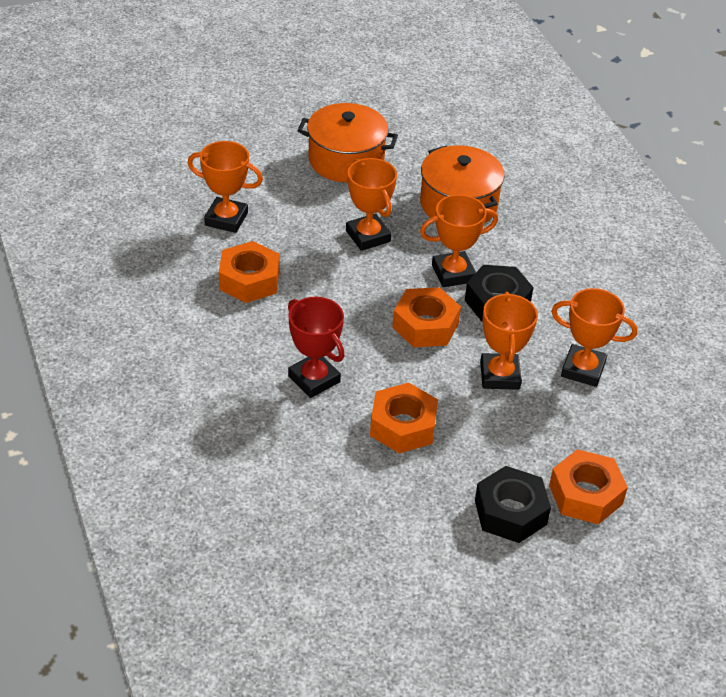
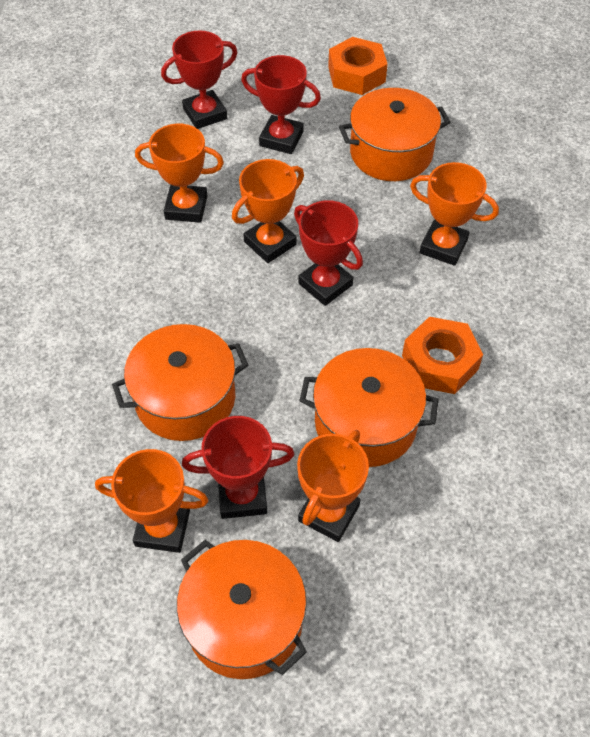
black nut: 2 -> 0
orange nut: 4 -> 2
orange pot: 2 -> 4
red trophy: 1 -> 4

